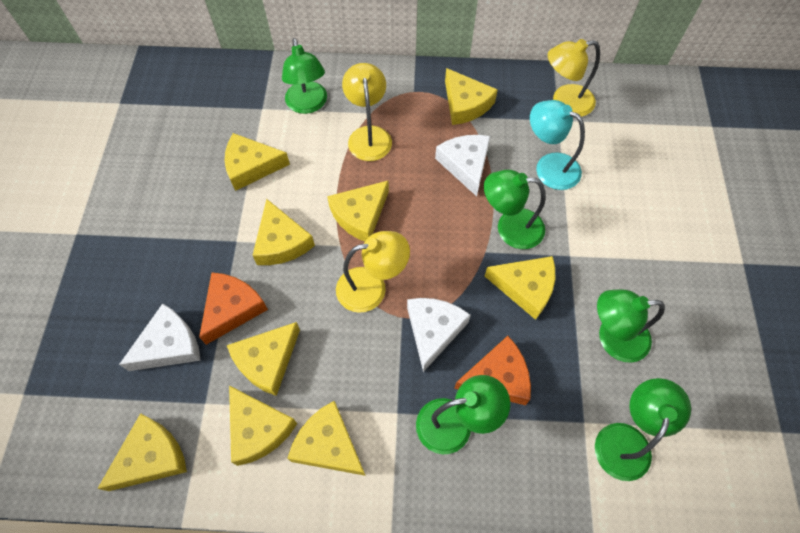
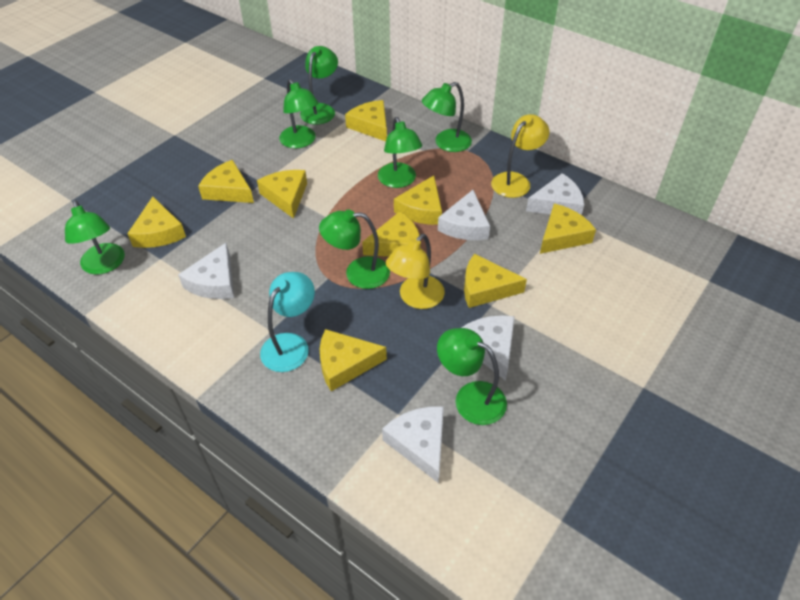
green lamp: 5 -> 7
orange cheese: 2 -> 0
white cheese: 3 -> 5
yellow lamp: 3 -> 2

